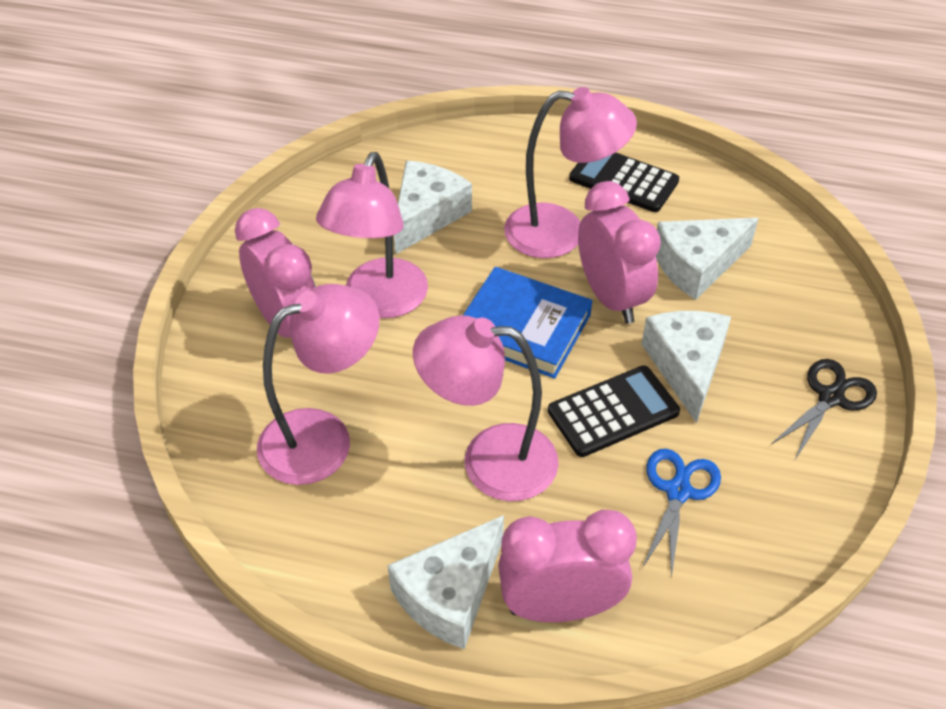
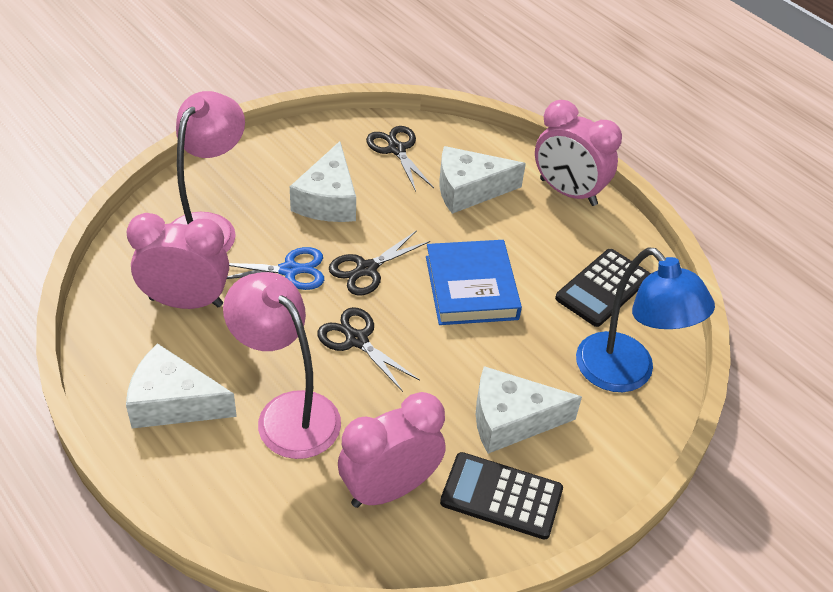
black scissors: 1 -> 3
blue lamp: 0 -> 1
pink lamp: 4 -> 2

